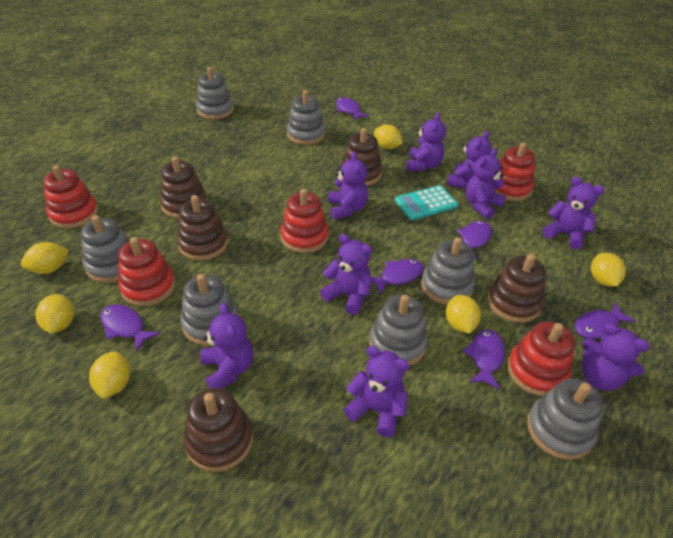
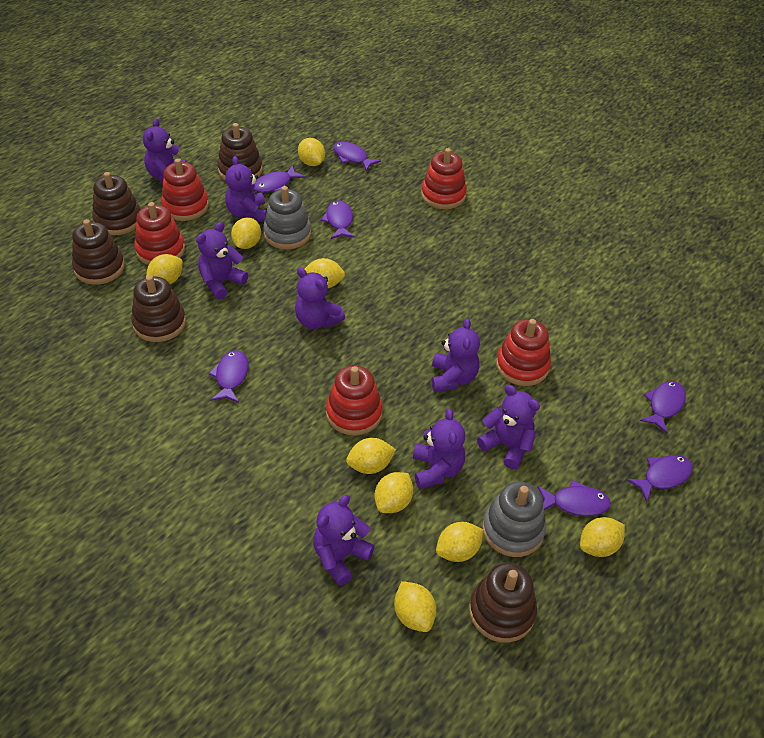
grey stacking toy: 7 -> 2
purple fish: 6 -> 7
purple teddy bear: 9 -> 8
turquoise calculator: 1 -> 0
yellow lemon: 6 -> 9

